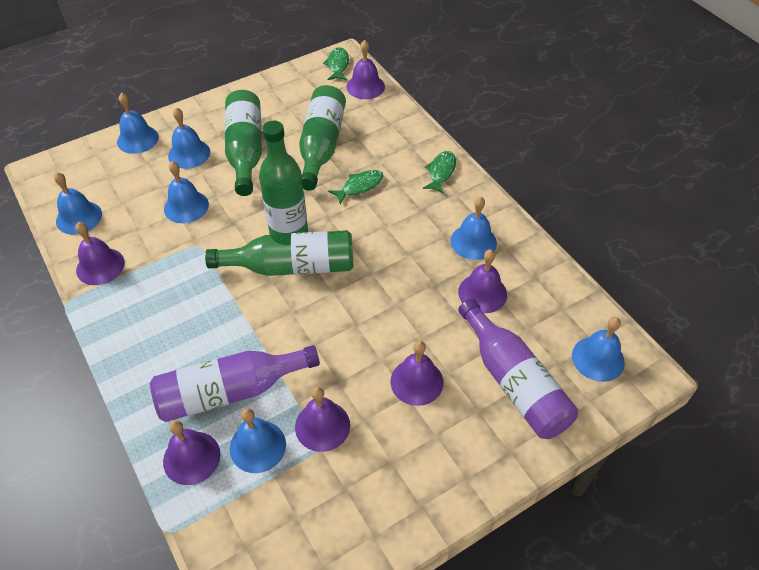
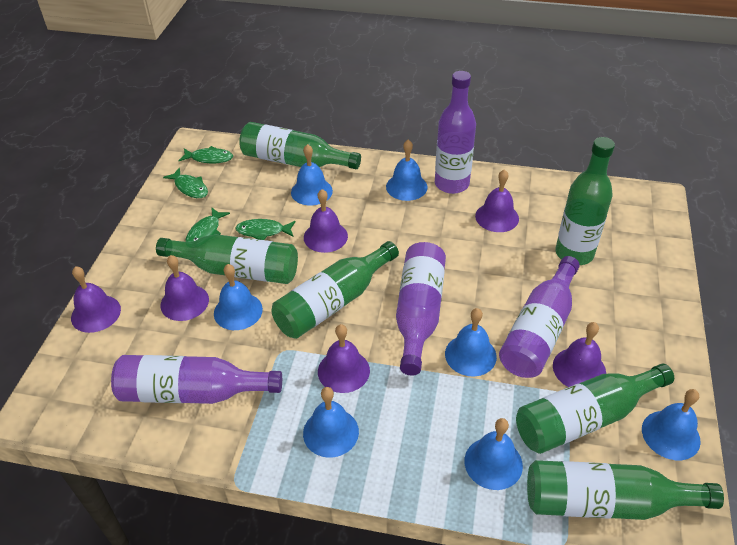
green bottle: 4 -> 6
green fish: 3 -> 4
purple bottle: 2 -> 4

